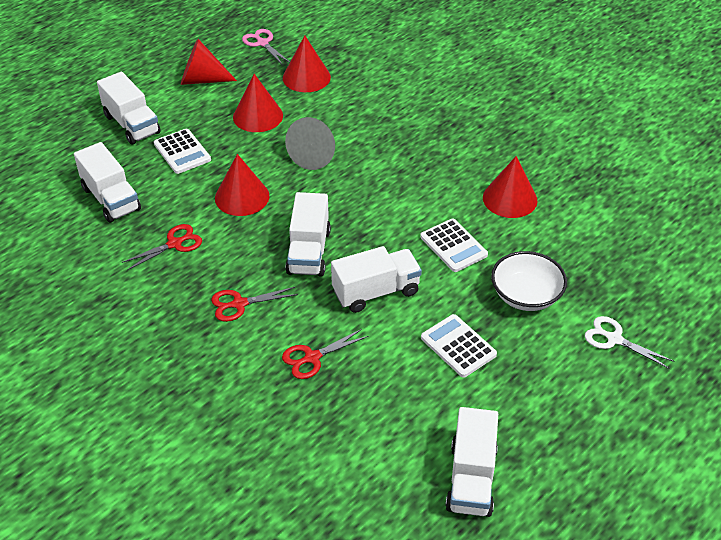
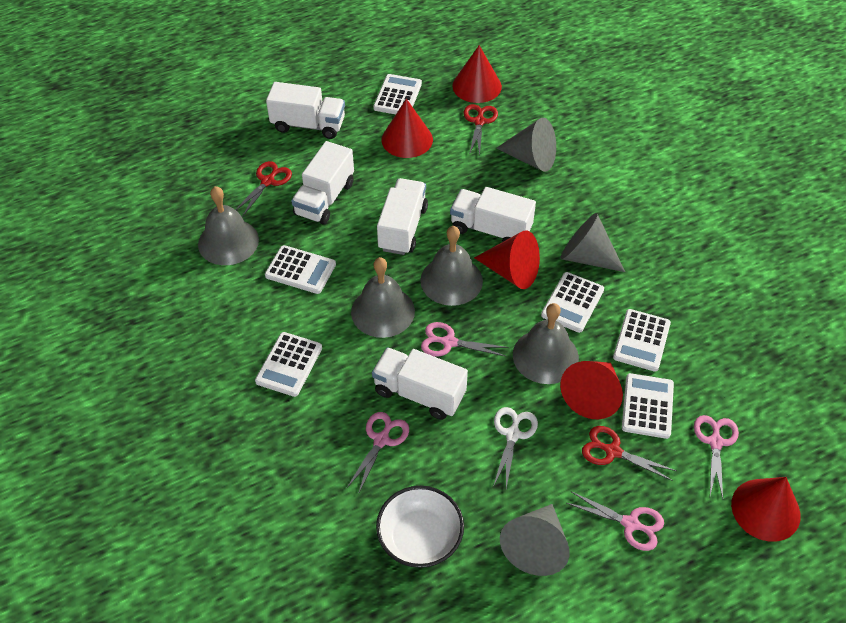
grey bell: 0 -> 4
grey cone: 1 -> 3
pink scissors: 1 -> 4
white calculator: 3 -> 6

